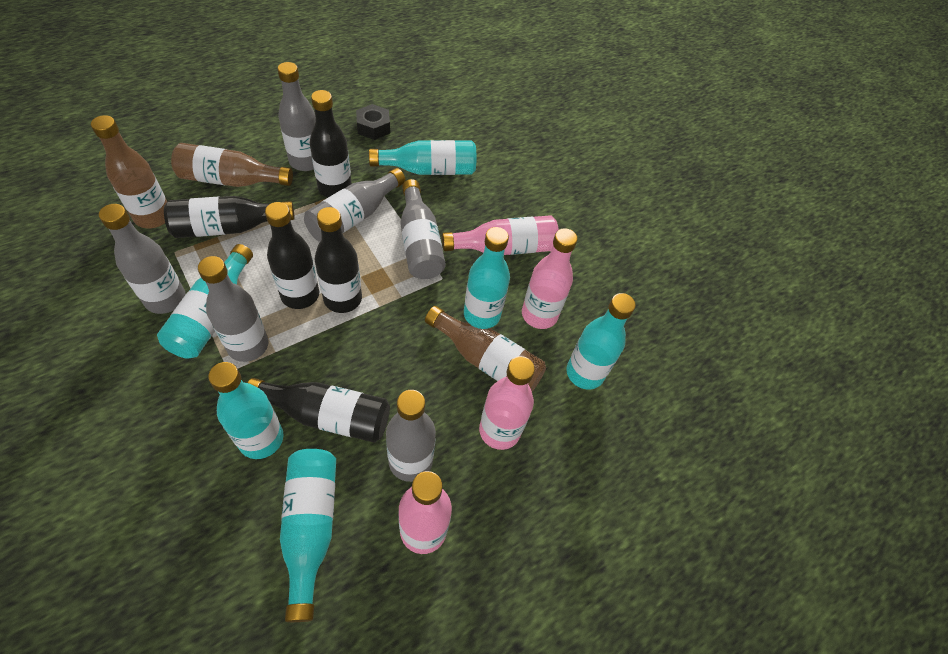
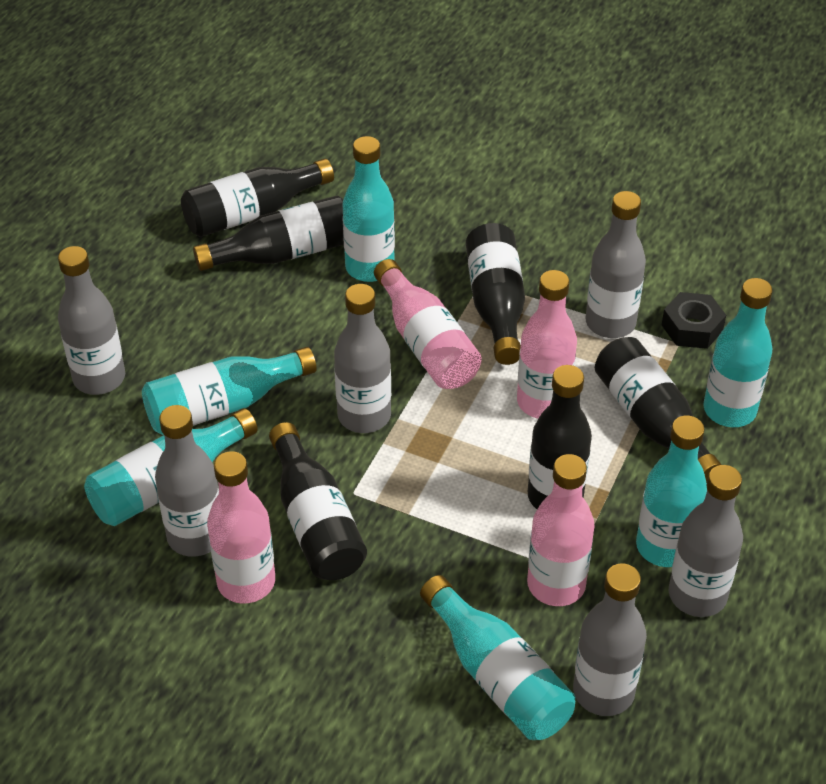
black bottle: 5 -> 6
brown bottle: 3 -> 0

